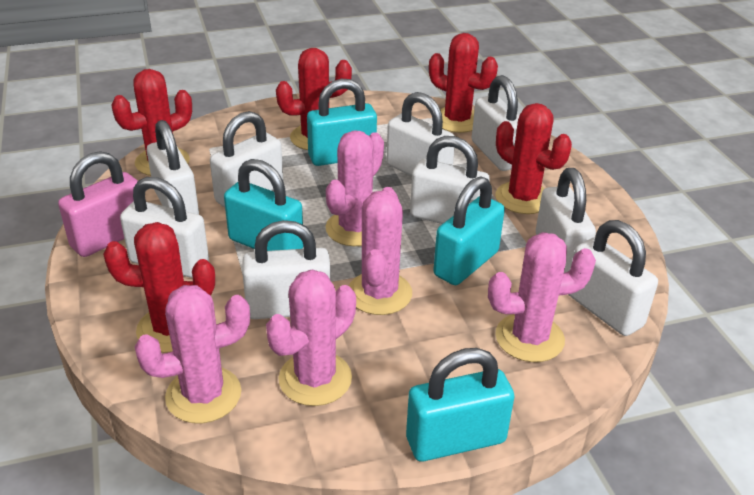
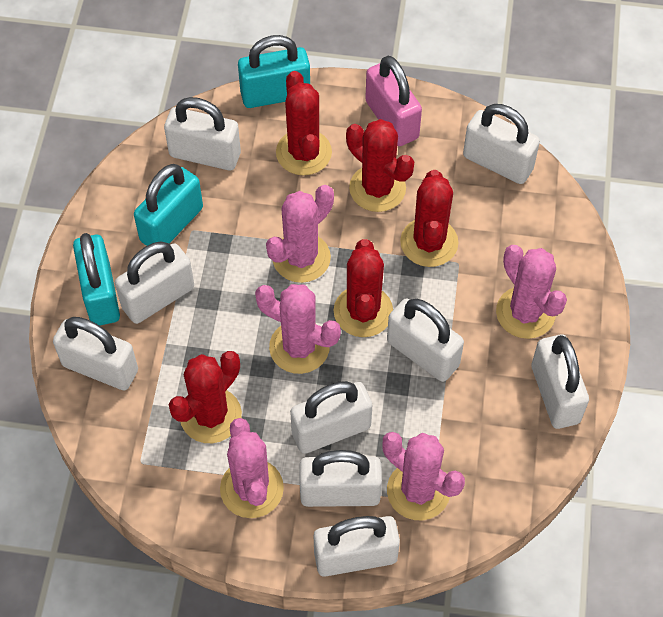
turquoise padlock: 4 -> 3

